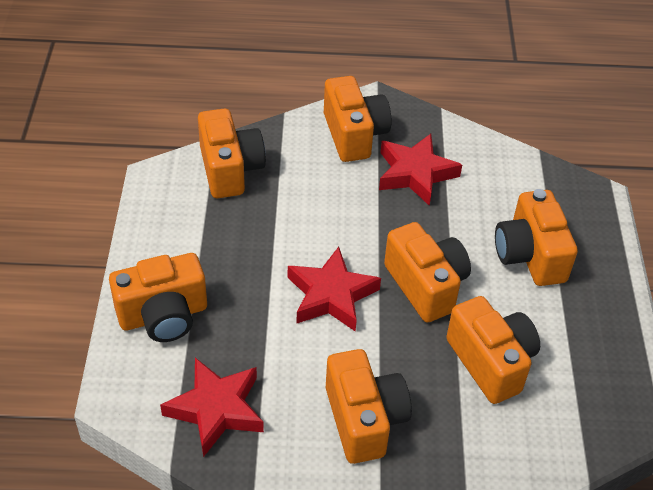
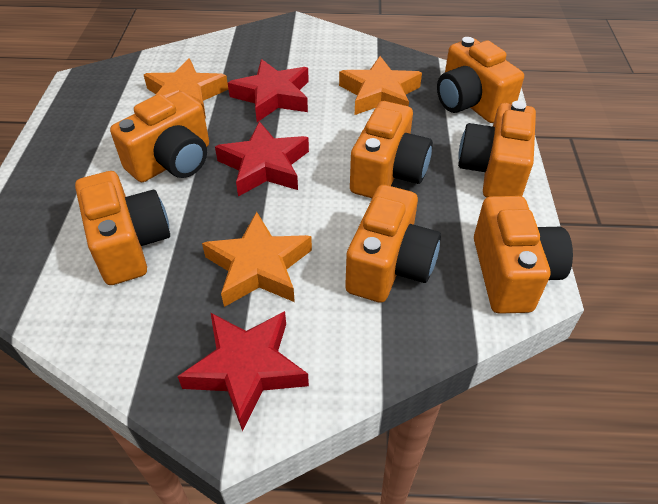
orange star: 0 -> 3

